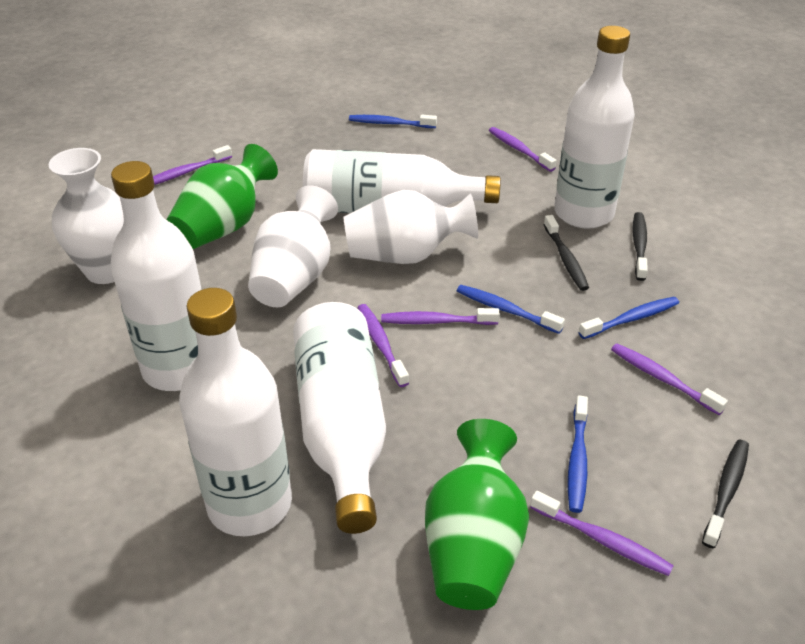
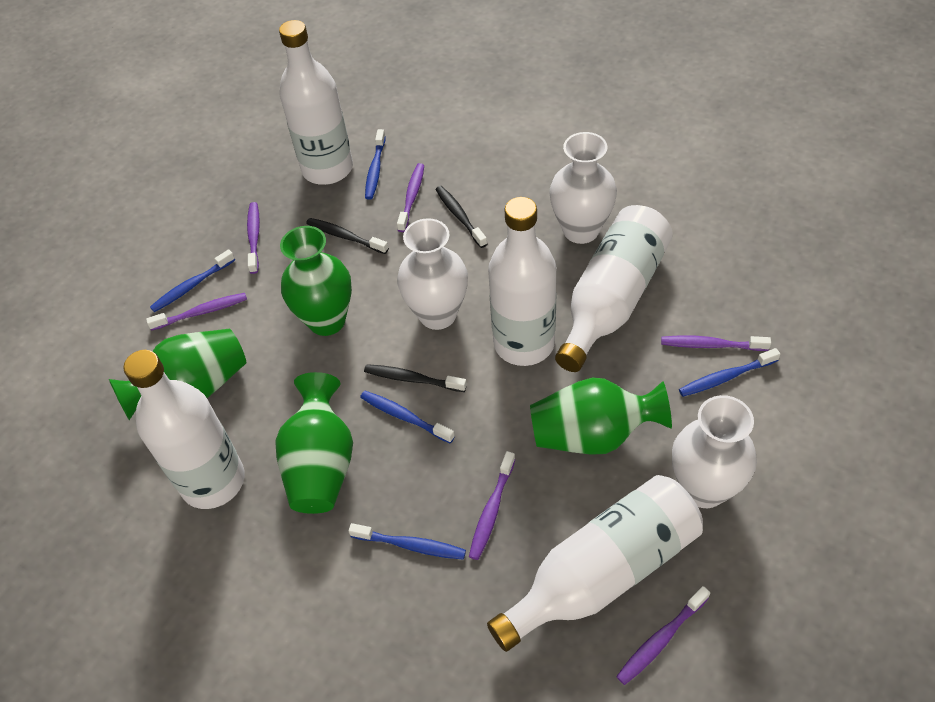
blue toothbrush: 4 -> 5
green vase: 2 -> 4

